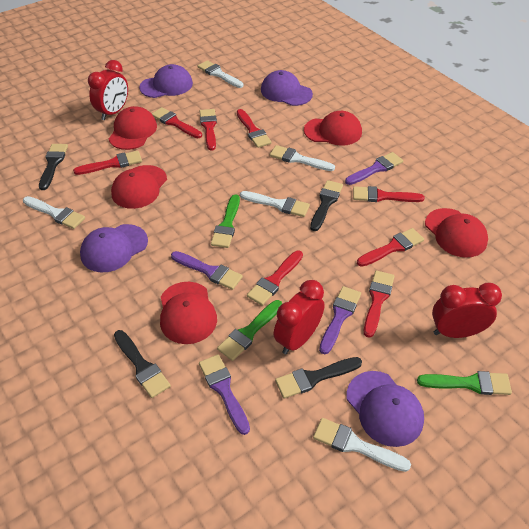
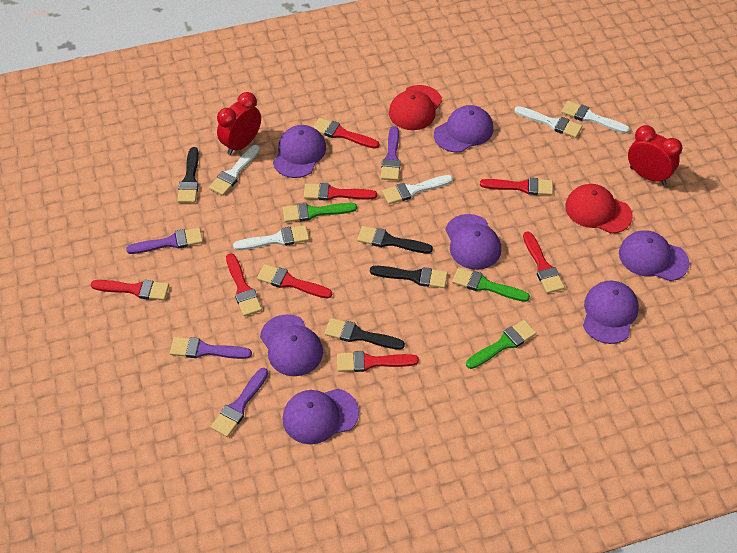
purple cap: 4 -> 7
red cap: 5 -> 2
red clock: 3 -> 2

